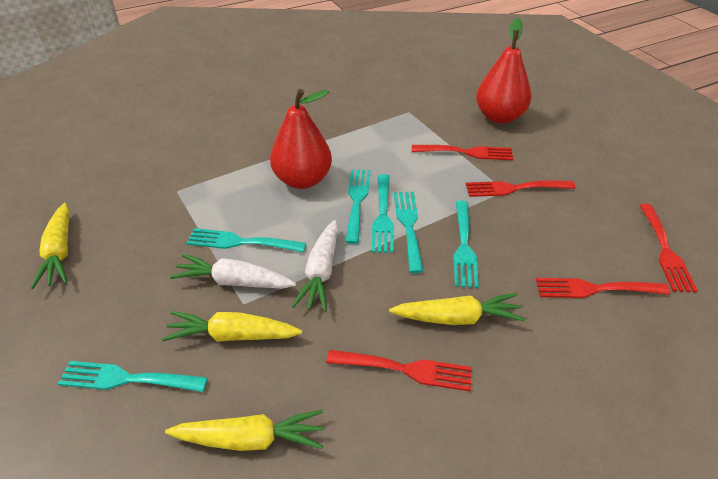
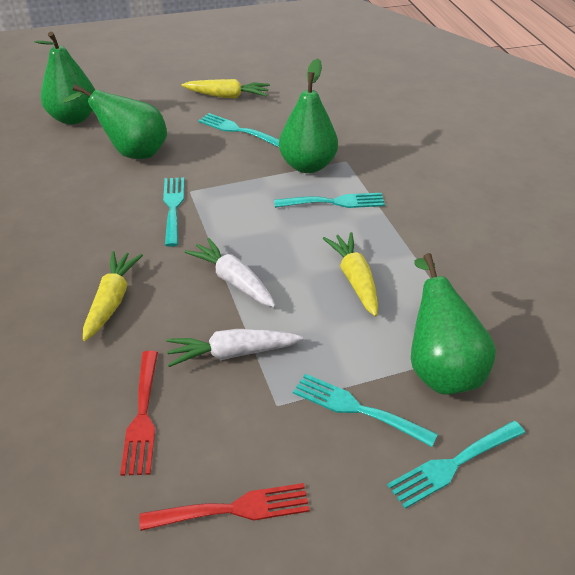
green pear: 0 -> 4
red fork: 5 -> 2
red pear: 2 -> 0
turquoise fork: 6 -> 5
yellow carrot: 4 -> 3

